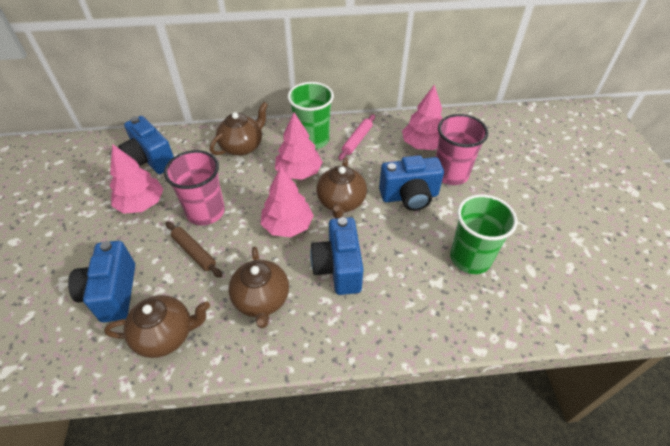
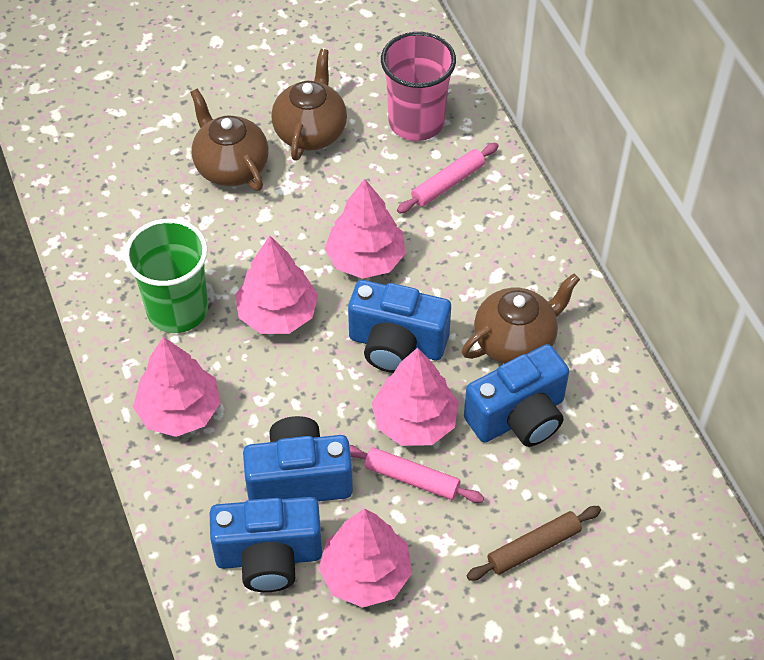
brown teapot: 4 -> 3
green cup: 2 -> 1
pink cup: 2 -> 1
pink rolling pin: 1 -> 2
pink tree: 4 -> 5

